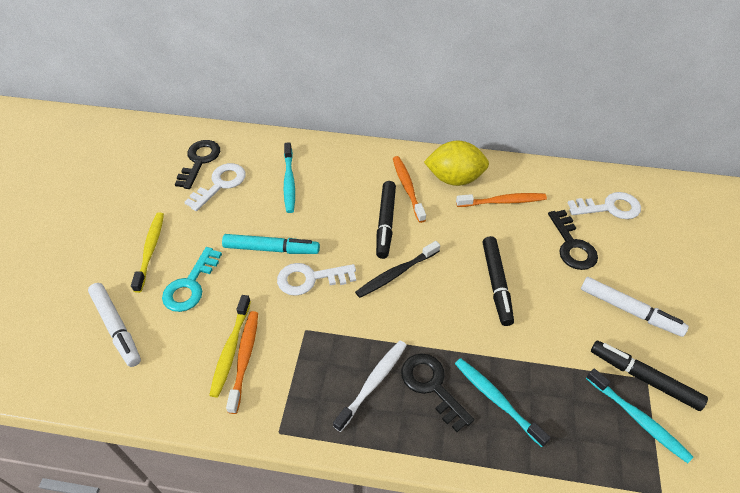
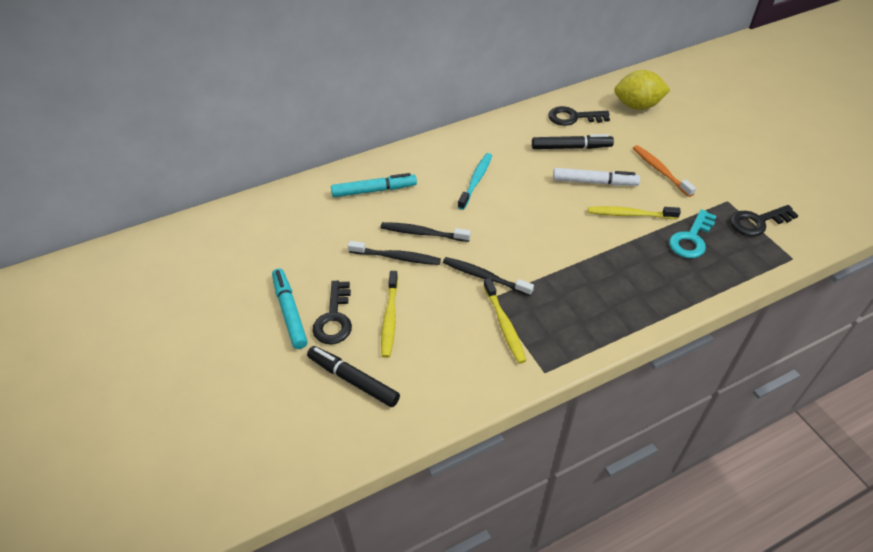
black marker: 3 -> 2
black toothbrush: 1 -> 3
orange toothbrush: 3 -> 1
turquoise marker: 1 -> 2
turquoise toothbrush: 3 -> 1
white key: 3 -> 0
white marker: 2 -> 1
white toothbrush: 1 -> 0
yellow toothbrush: 2 -> 3

